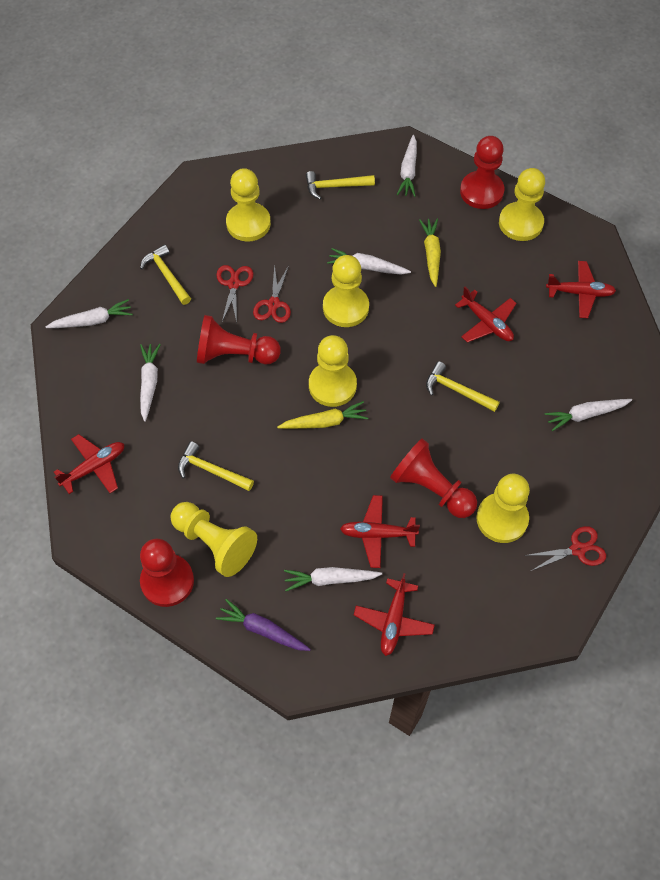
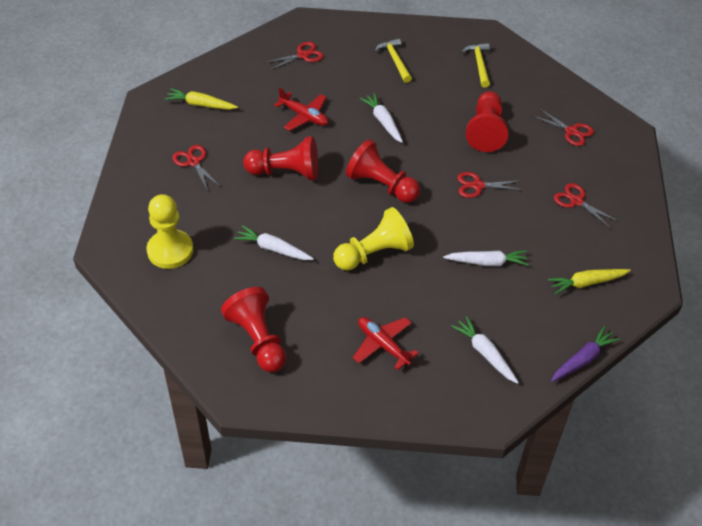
red plane: 5 -> 2
red scissors: 3 -> 5
white carrot: 6 -> 4
yellow hammer: 4 -> 2
yellow pawn: 6 -> 2

